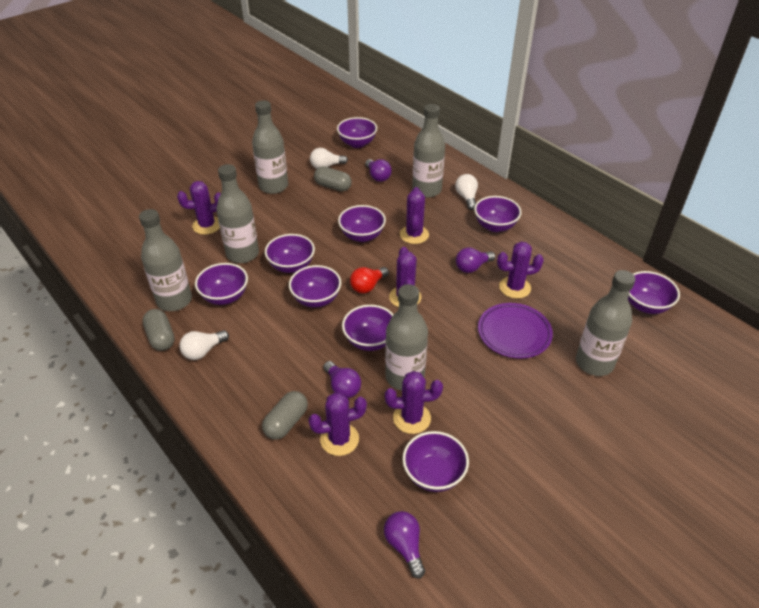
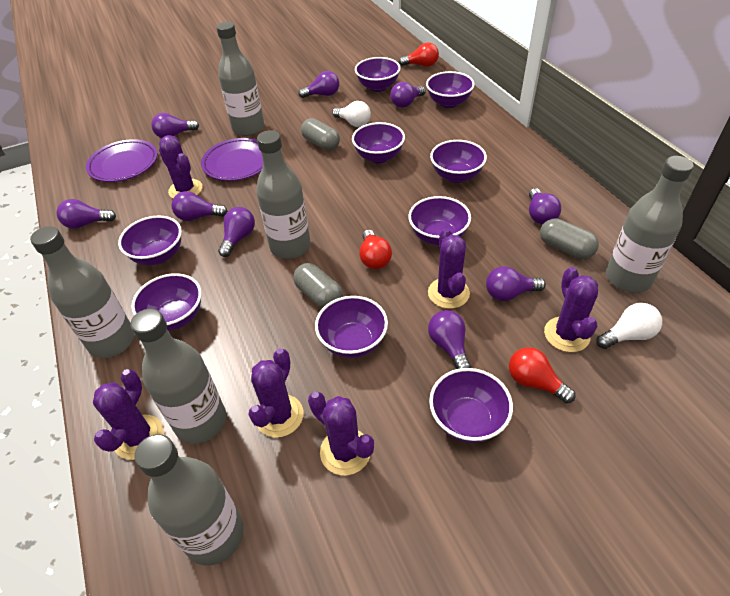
purple light bulb: 4 -> 9
purple plate: 1 -> 2
red light bulb: 1 -> 3
white light bulb: 3 -> 2

